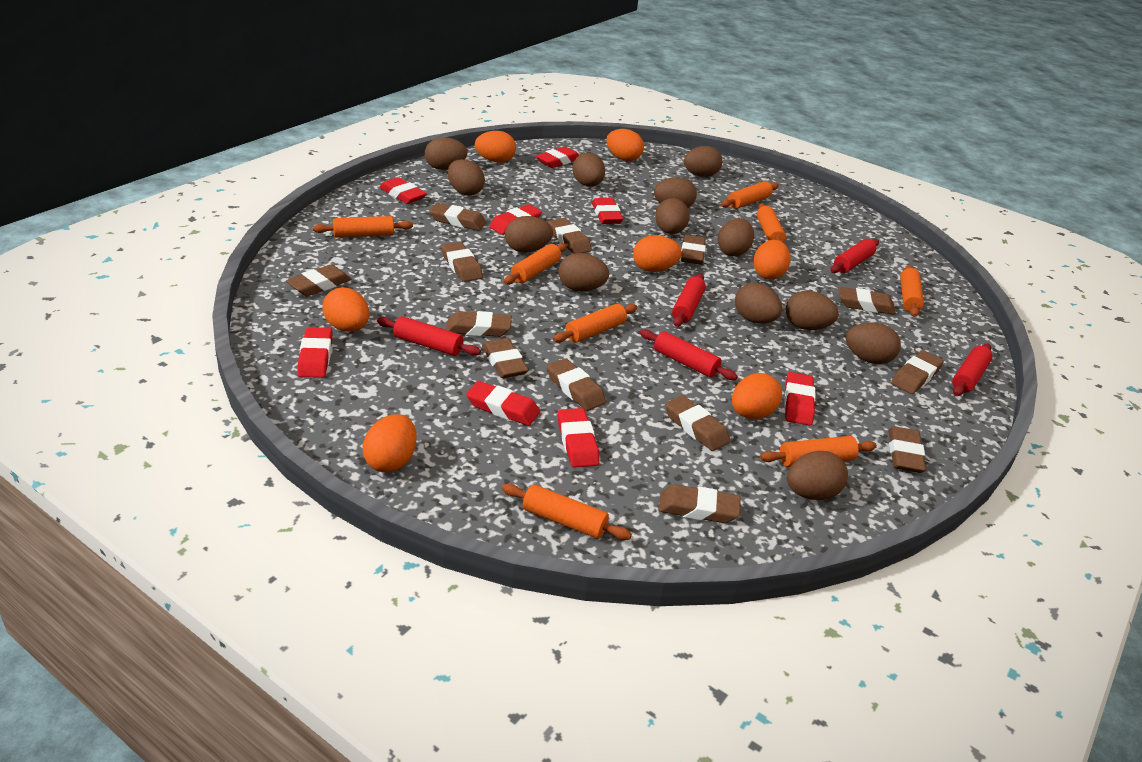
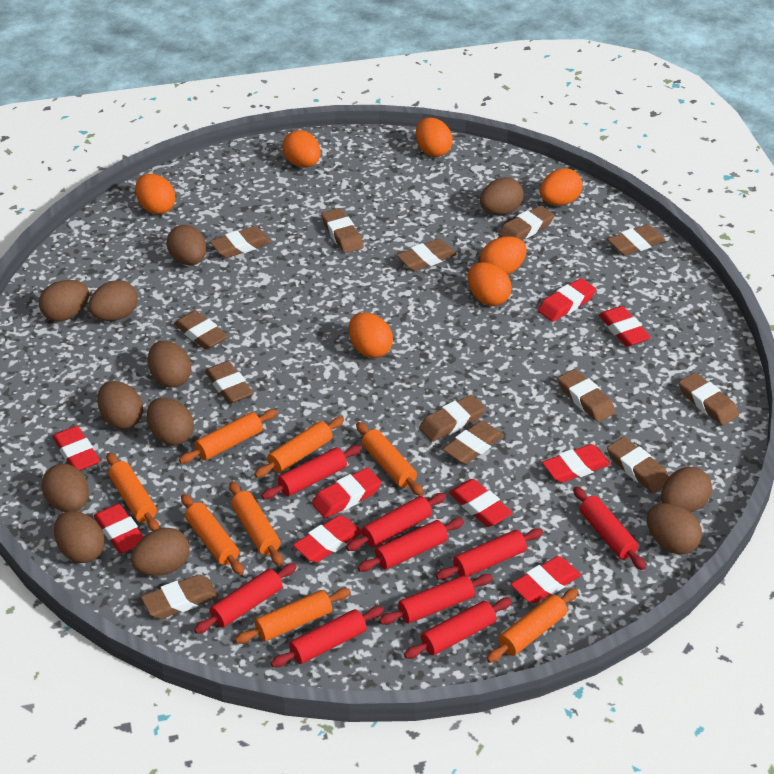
brown egg: 13 -> 12
red eraser: 8 -> 9
red rolling pin: 5 -> 9

